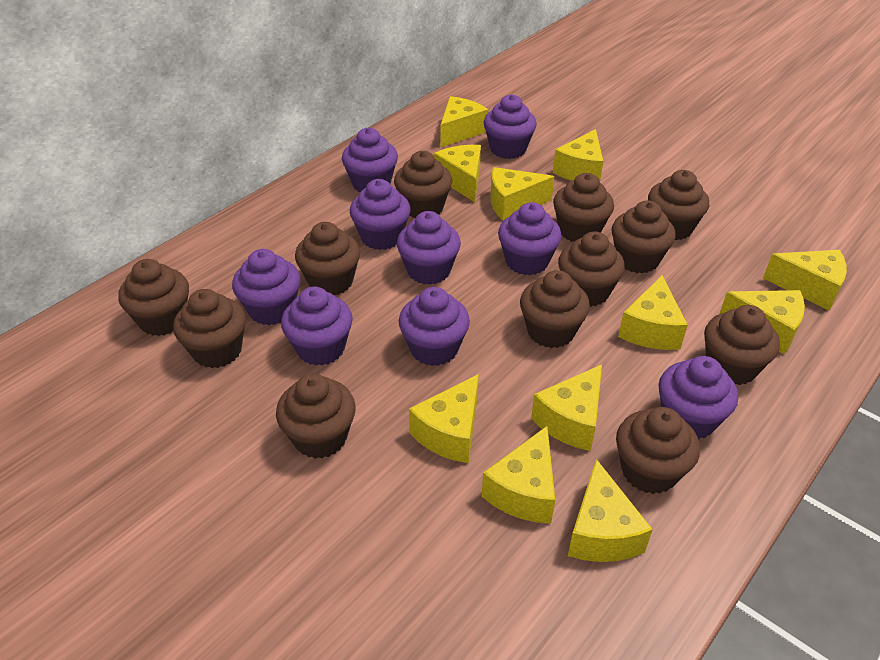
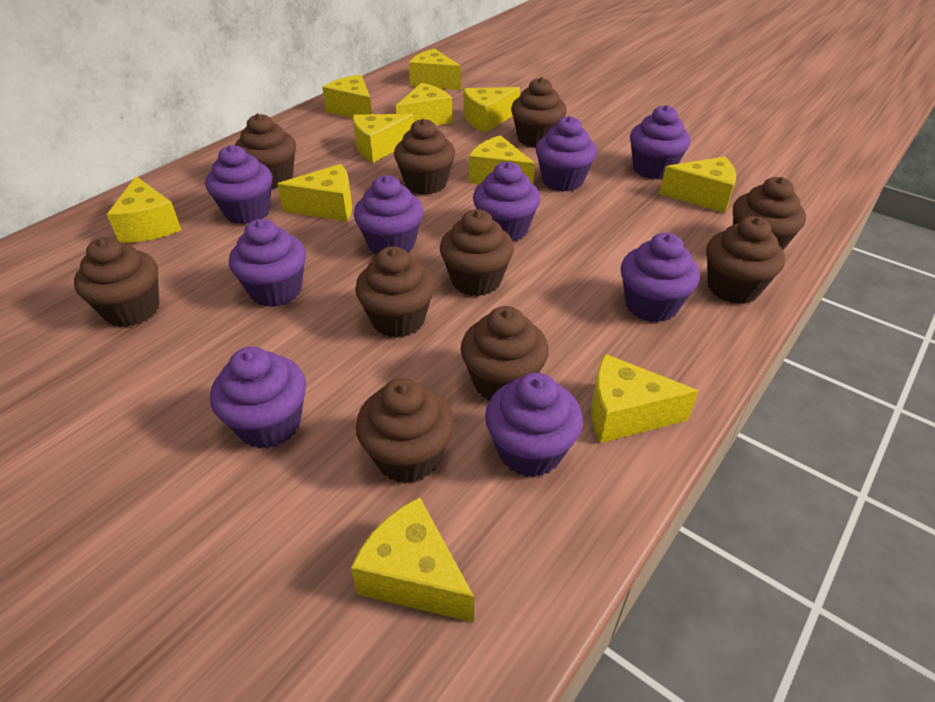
brown cupcake: 12 -> 10

